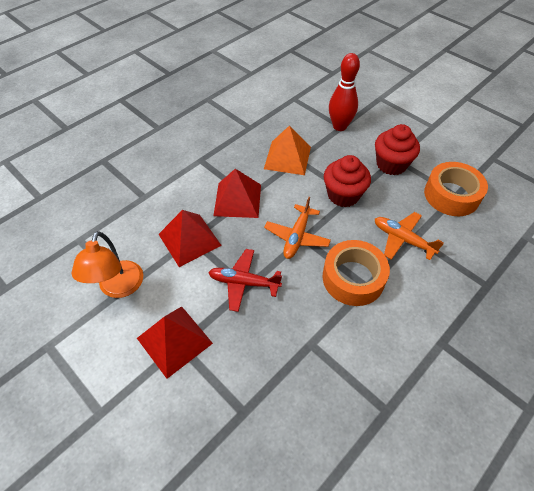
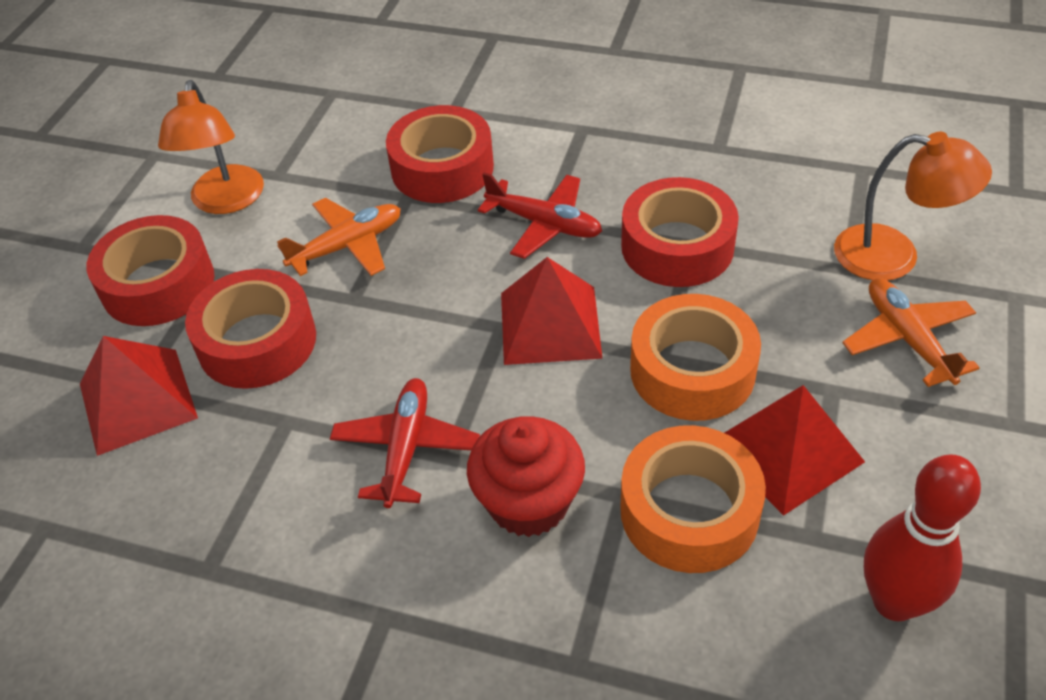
orange lamp: 1 -> 2
orange pyramid: 1 -> 0
red cupcake: 2 -> 1
red plane: 1 -> 2
red tape: 0 -> 4

